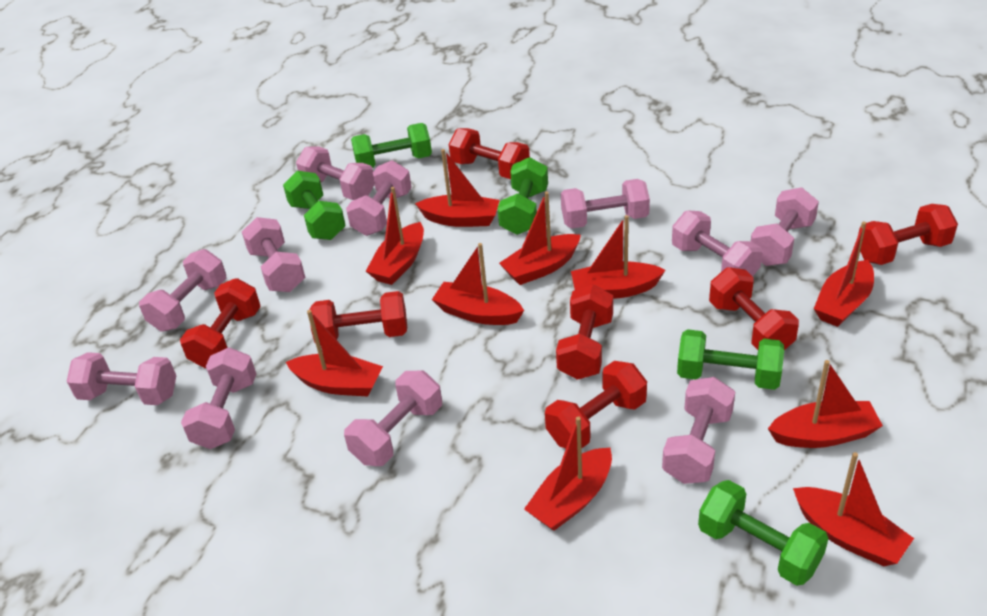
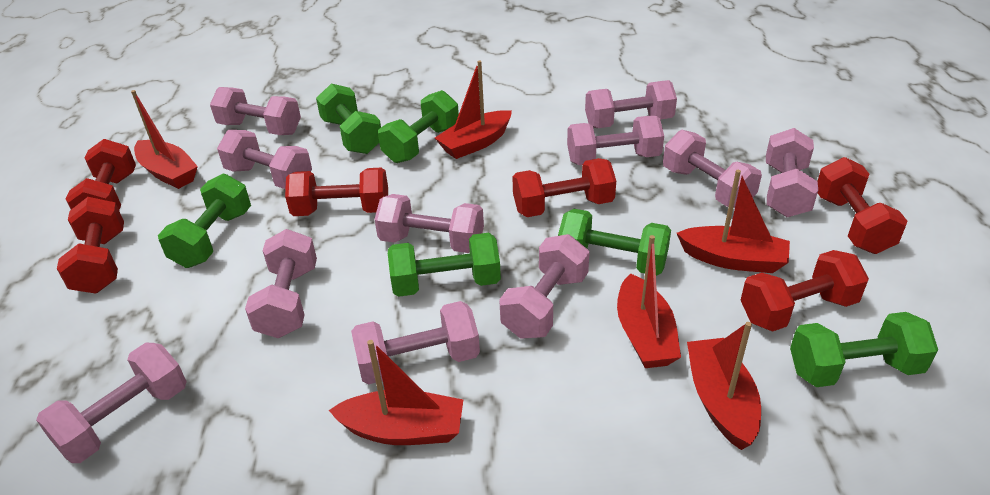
green dumbbell: 5 -> 6
red boat: 10 -> 6
red dumbbell: 7 -> 6

